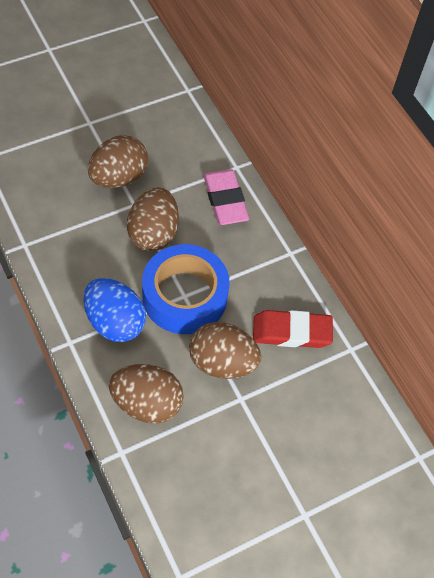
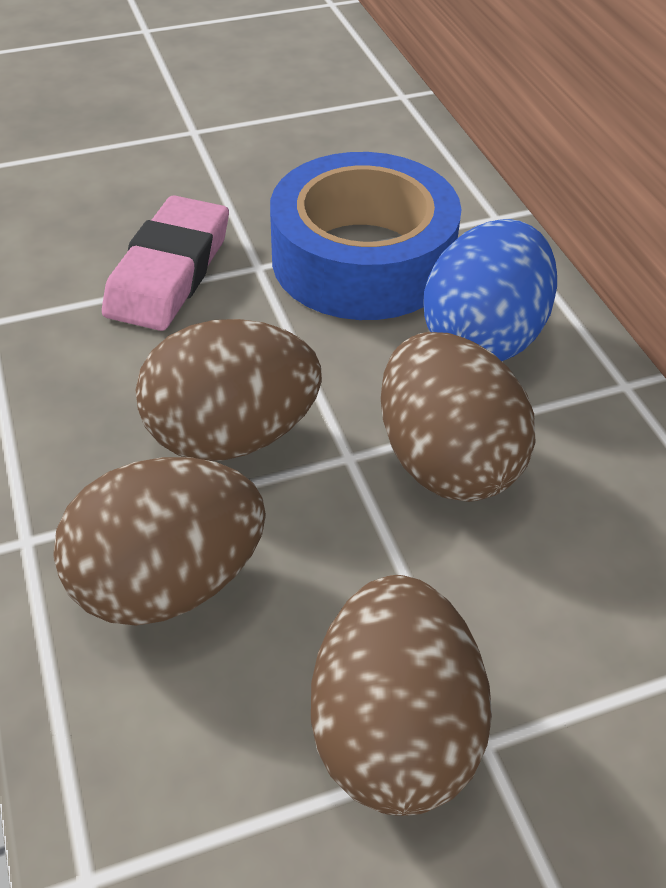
red eraser: 1 -> 0

